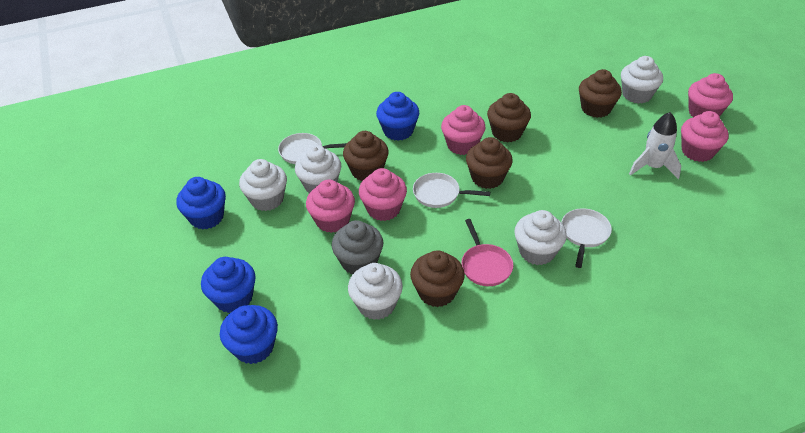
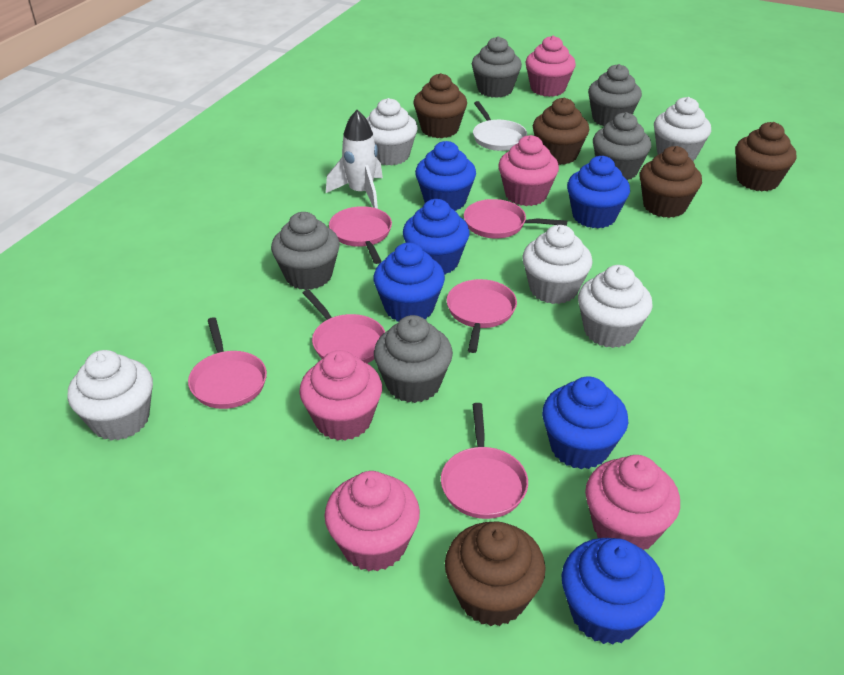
blue cupcake: 4 -> 6
grey cupcake: 1 -> 5
pink pan: 1 -> 6
white pan: 3 -> 1

